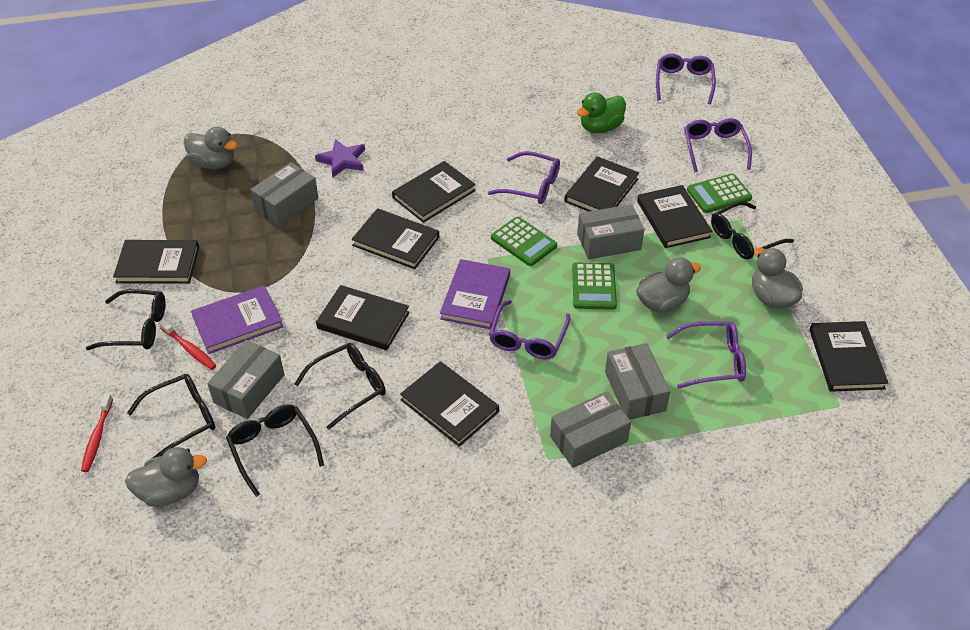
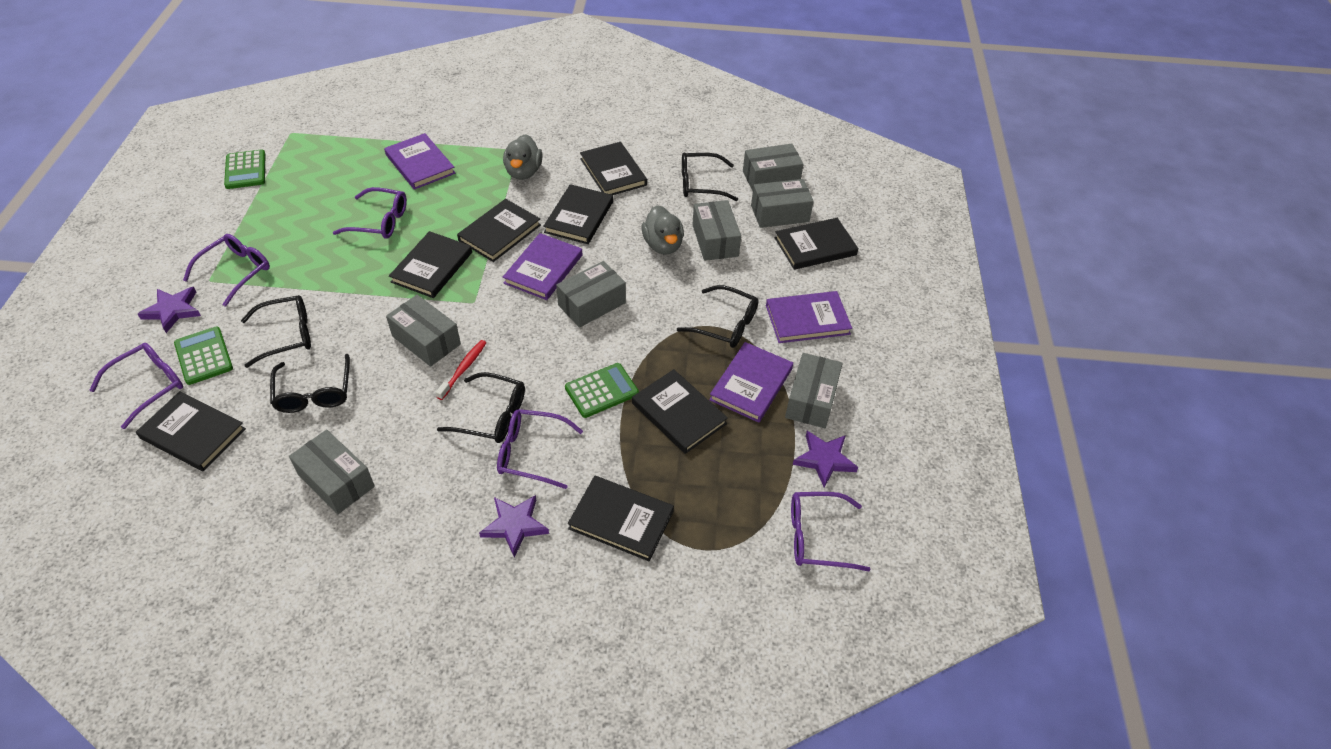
green duck: 1 -> 0
grey box: 5 -> 7
grey duck: 4 -> 2
purple book: 2 -> 4
purple star: 1 -> 3
red toothbrush: 2 -> 1

